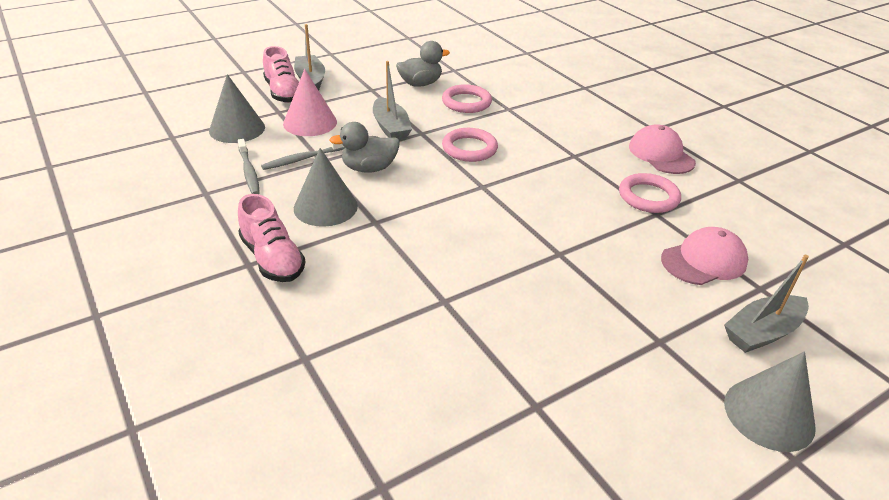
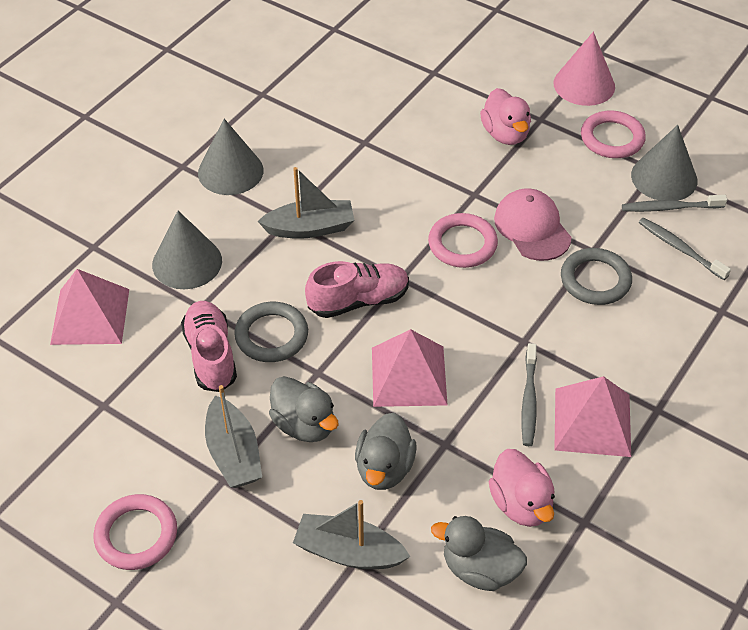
grey duck: 2 -> 3
grey ring: 0 -> 2
grey toothbrush: 2 -> 3
pink cap: 2 -> 1
pink duck: 0 -> 2
pink pyramid: 0 -> 3

